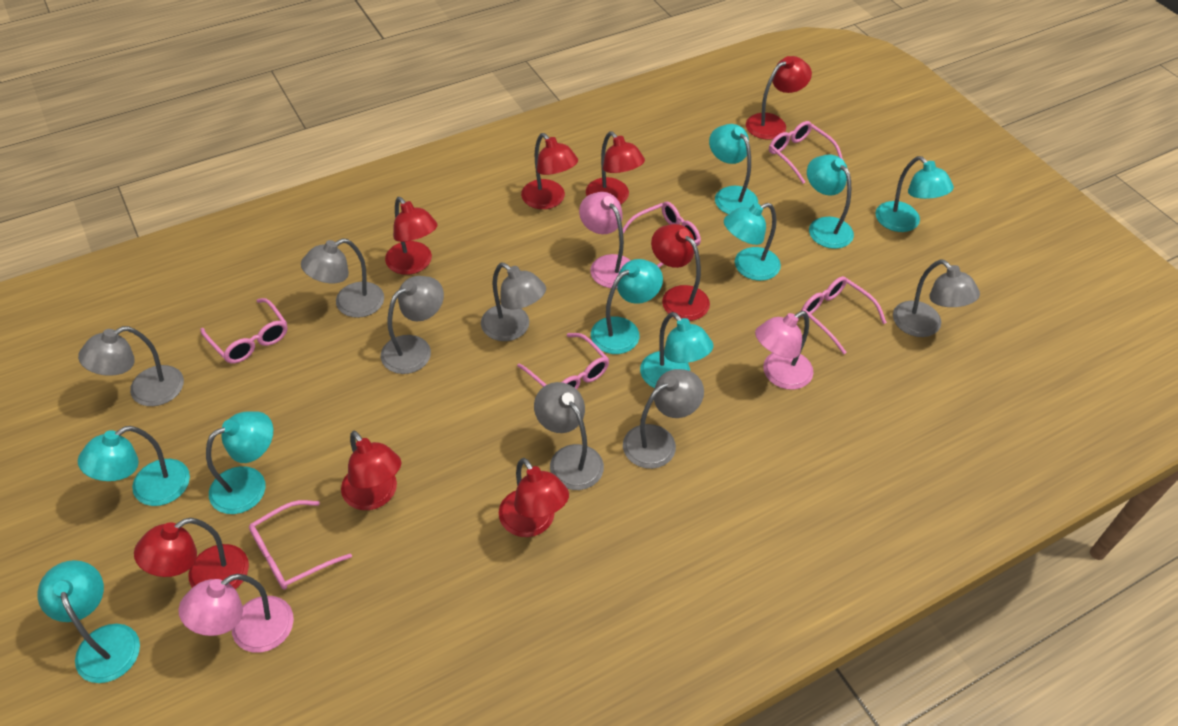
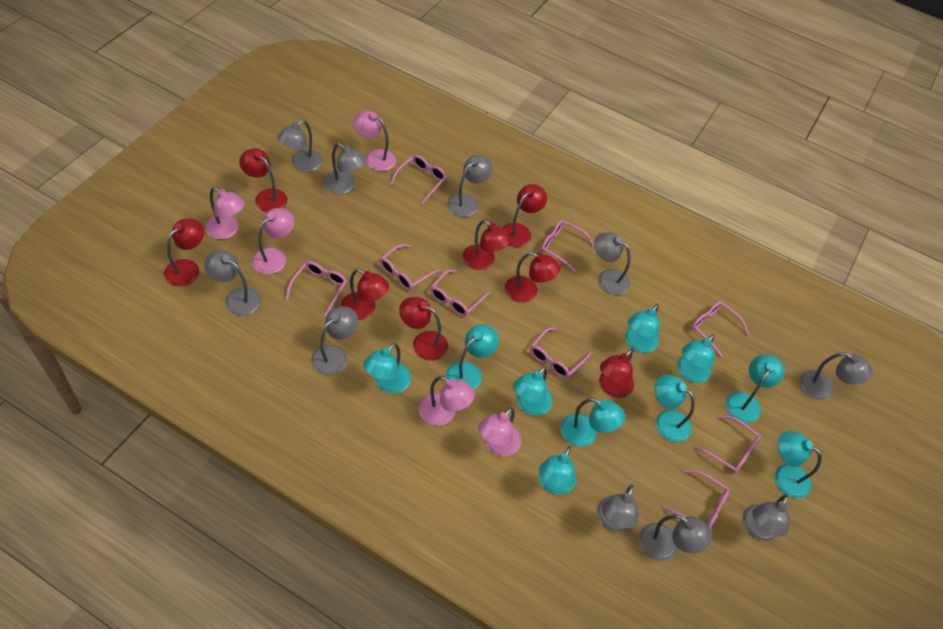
grey lamp: 7 -> 10
pink glasses: 6 -> 9
pink lamp: 3 -> 5
turquoise lamp: 9 -> 10

